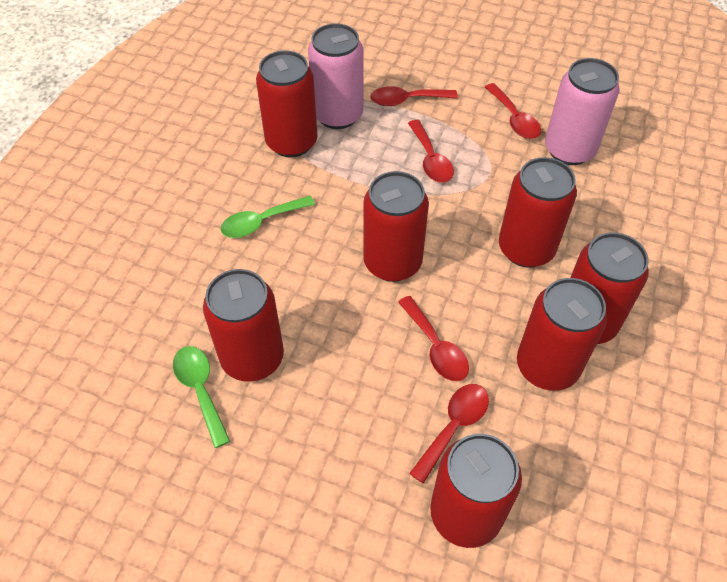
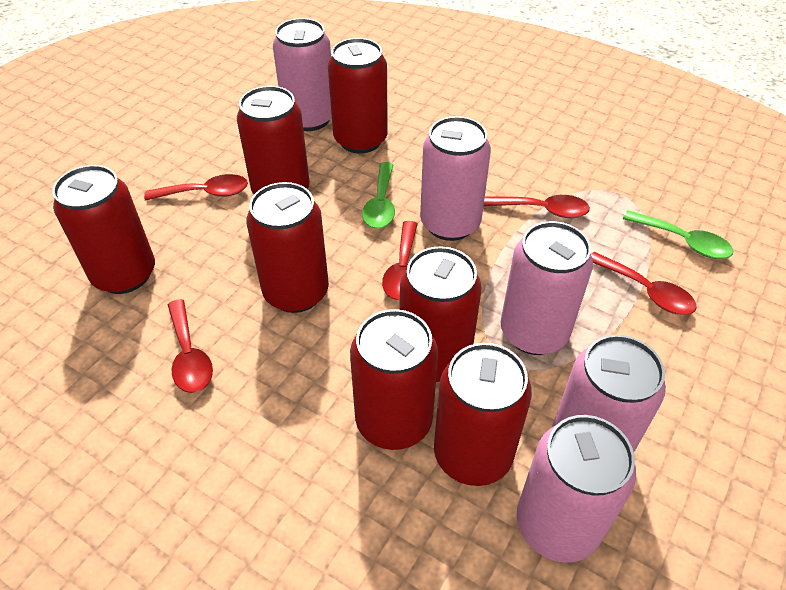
pink can: 2 -> 5

